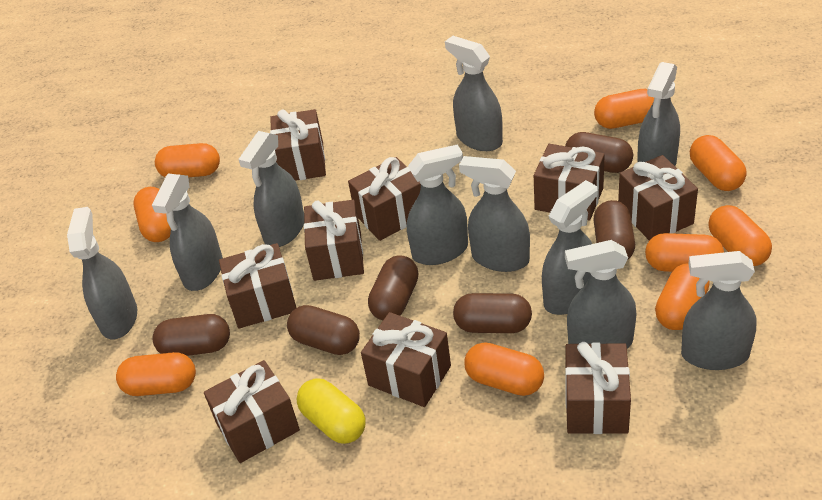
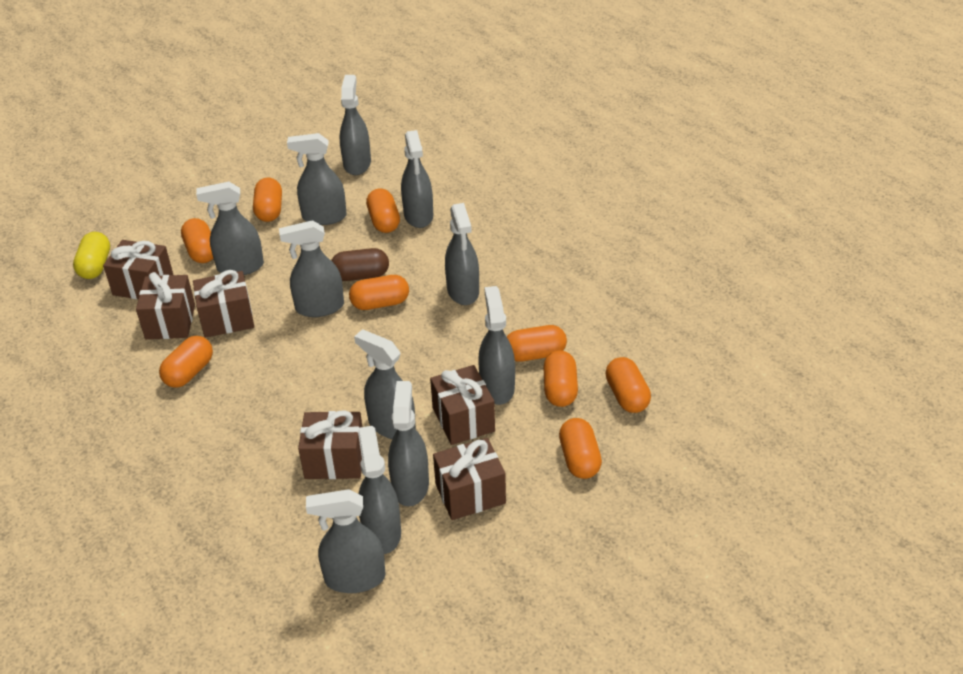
brown capsule: 6 -> 1
brown gift: 9 -> 6
grey spray bottle: 10 -> 11

